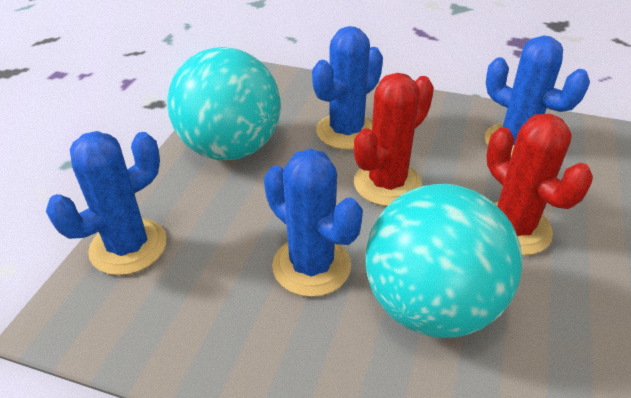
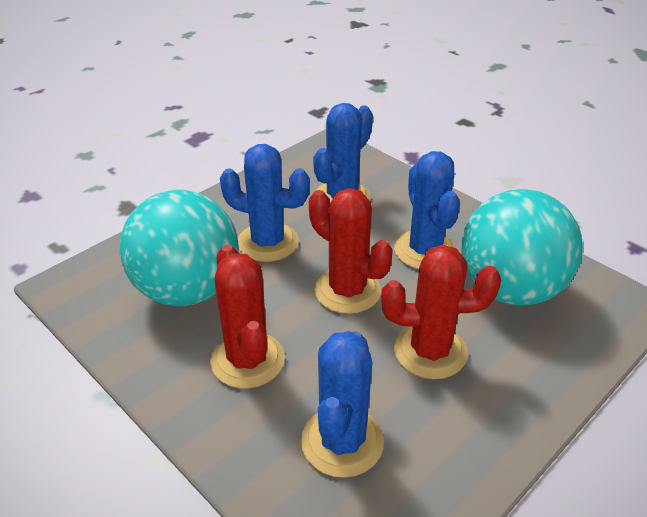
red cactus: 2 -> 3

